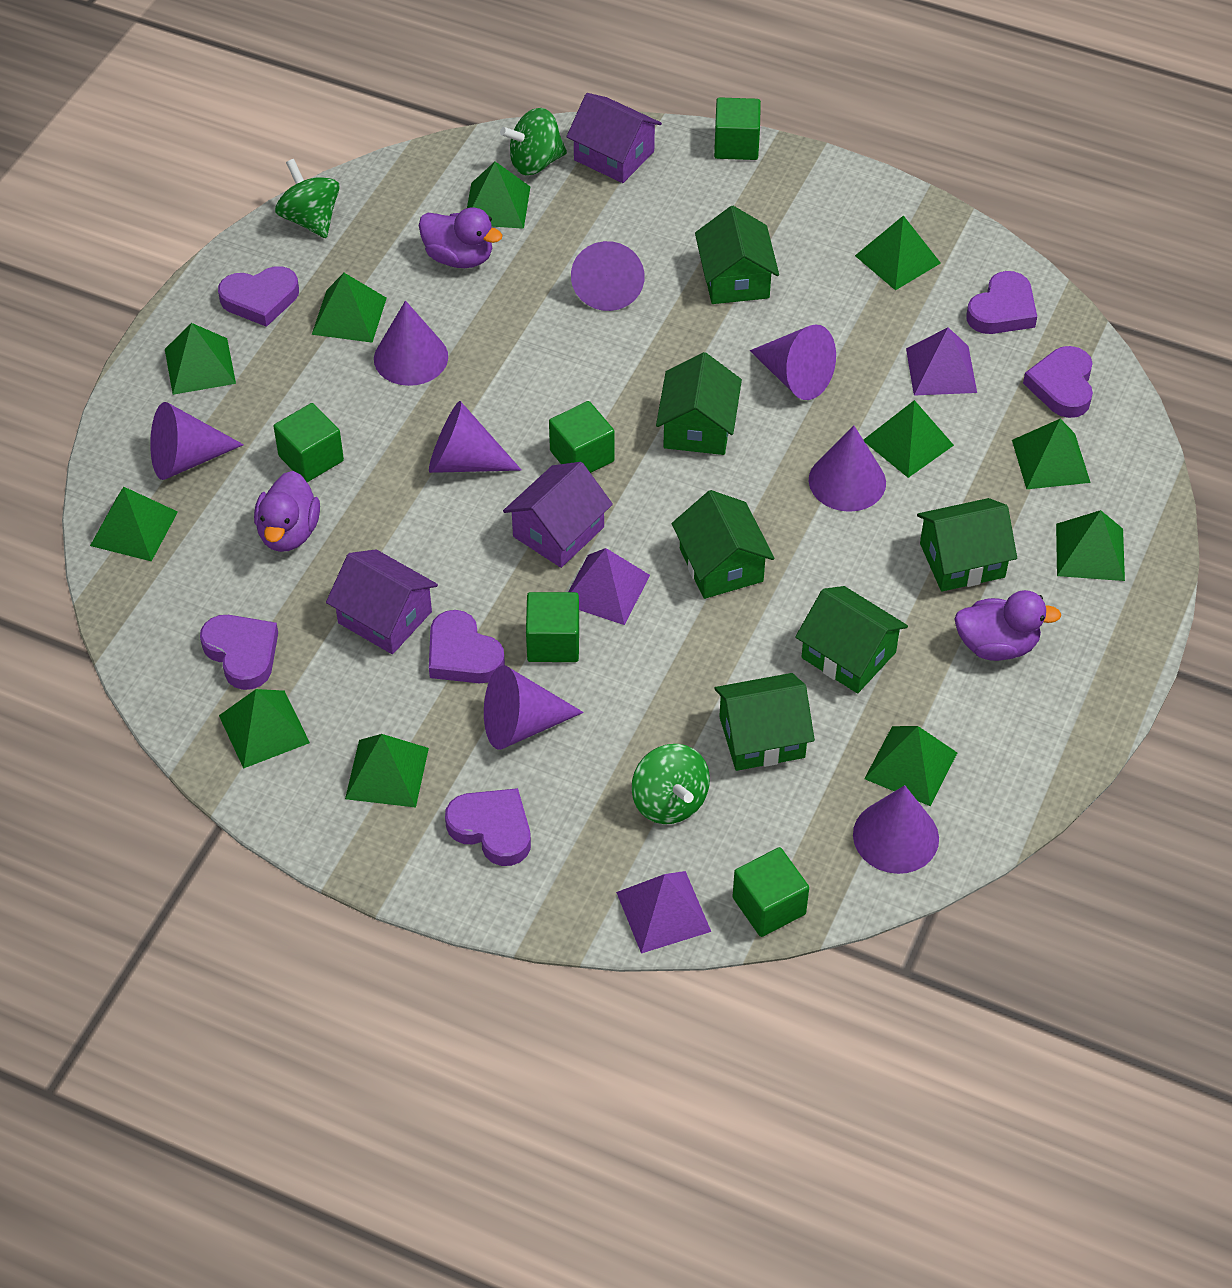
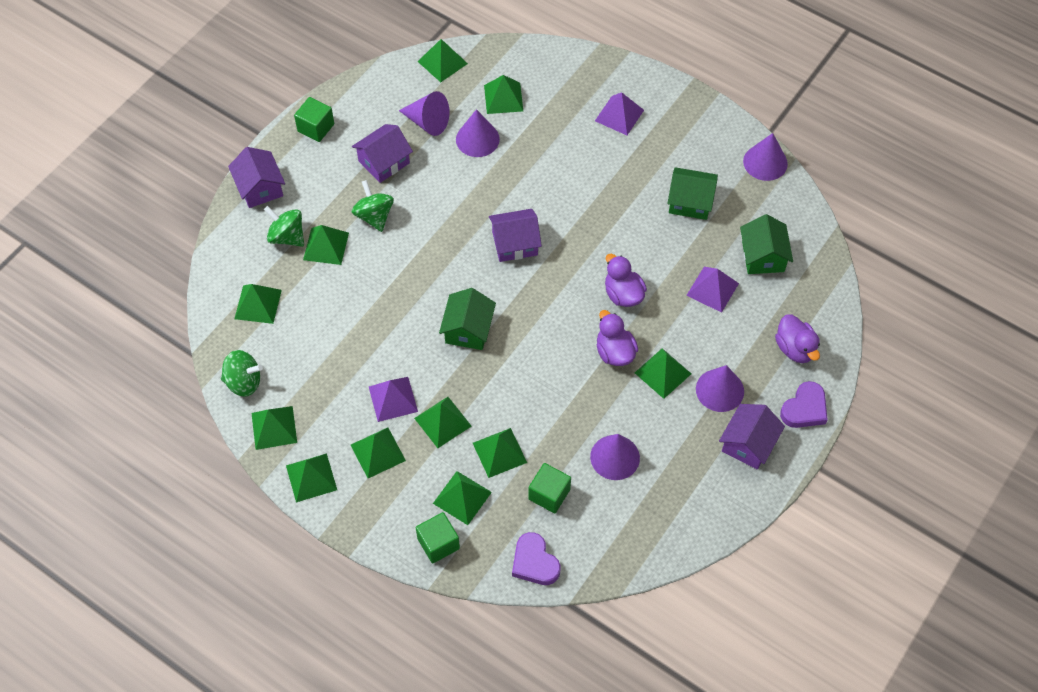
green cube: 5 -> 3
green house: 6 -> 3
purple cone: 8 -> 5
purple heart: 6 -> 2
purple house: 3 -> 4

